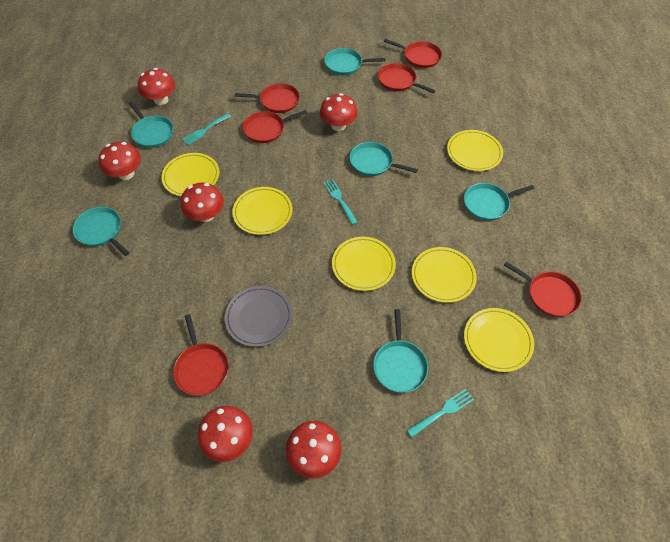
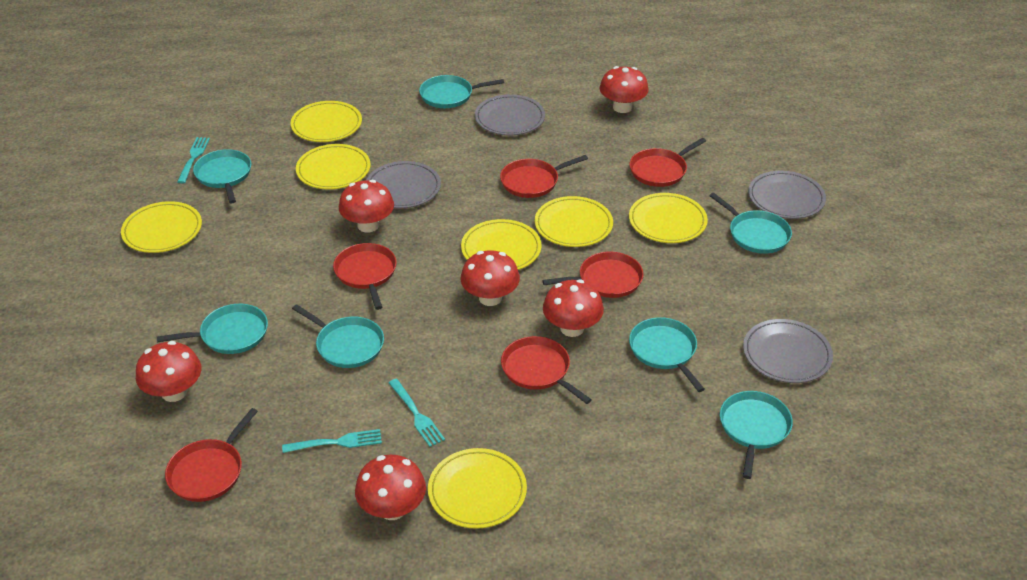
grey plate: 1 -> 4
turquoise pan: 6 -> 7
yellow plate: 6 -> 7

